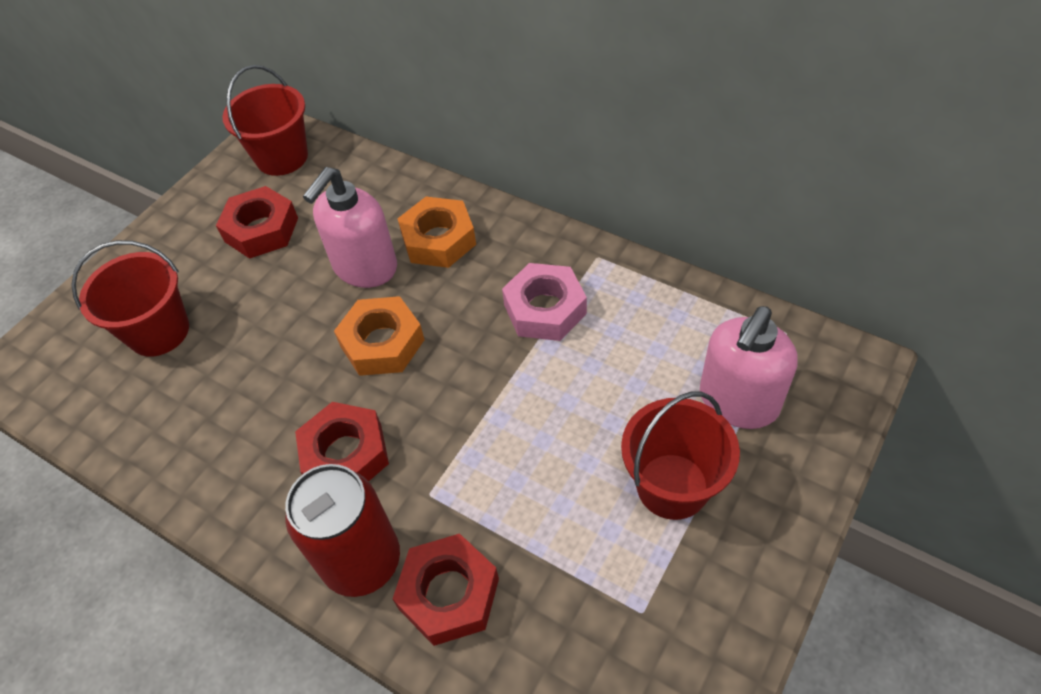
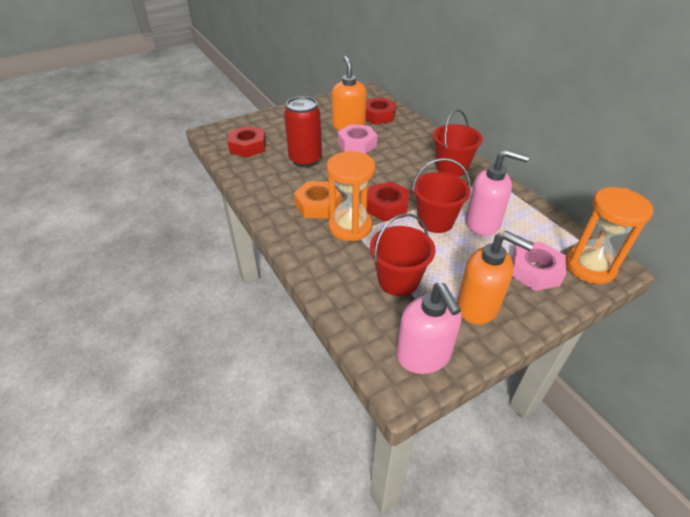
orange hourglass: 0 -> 2
orange nut: 2 -> 1
orange soap dispenser: 0 -> 2
pink nut: 1 -> 2

